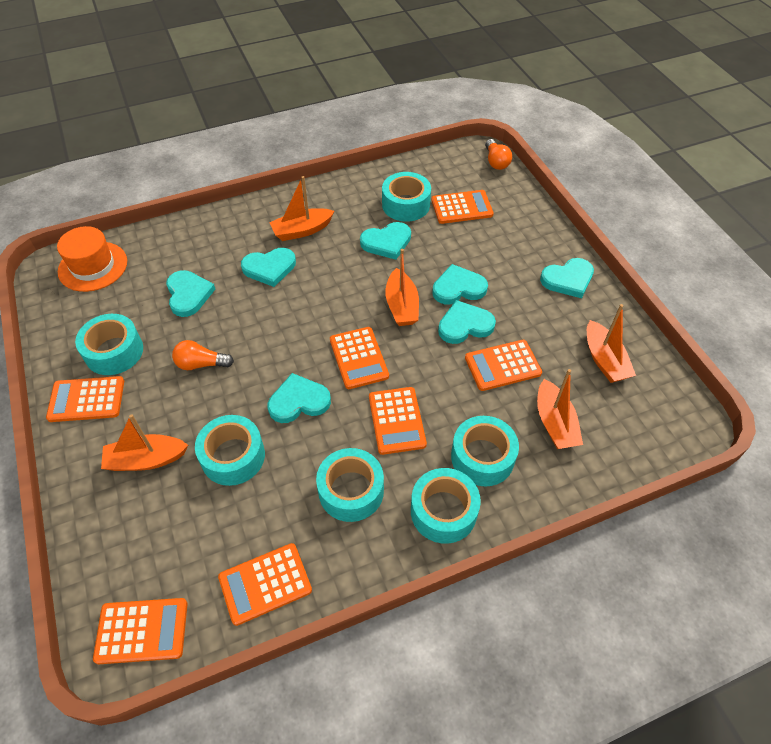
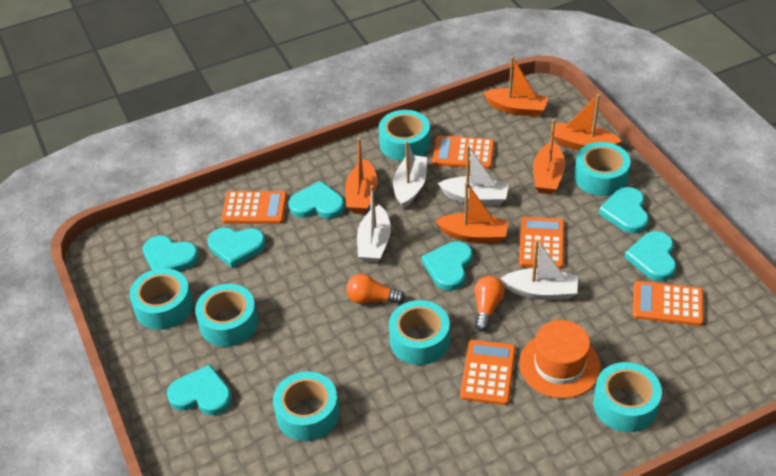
orange calculator: 7 -> 5
turquoise tape: 6 -> 7
white boat: 0 -> 4

